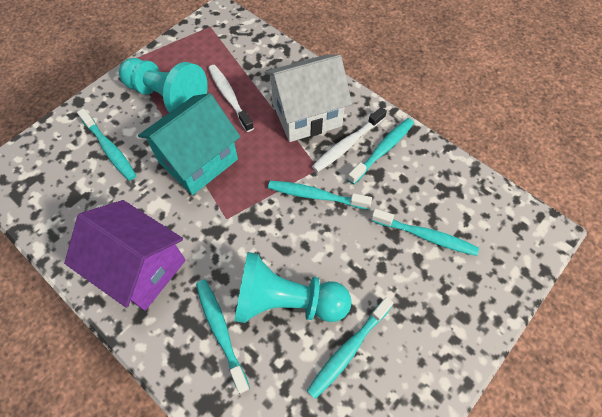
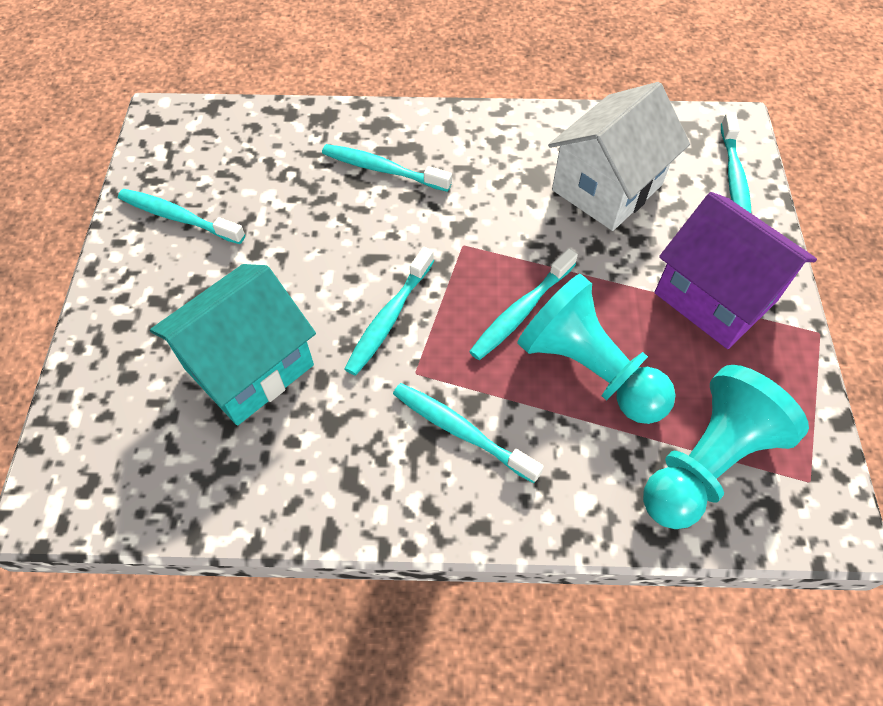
white toothbrush: 2 -> 0

